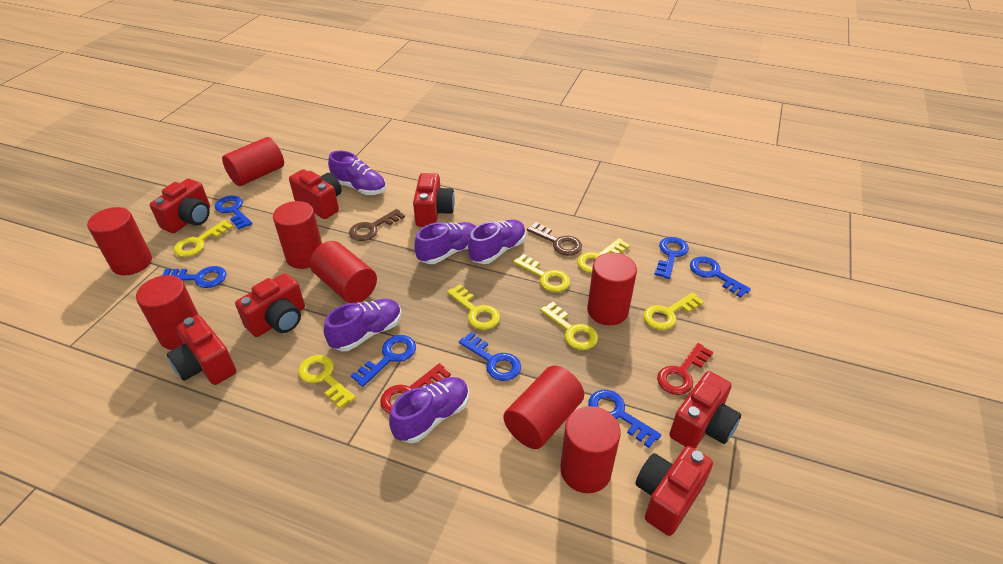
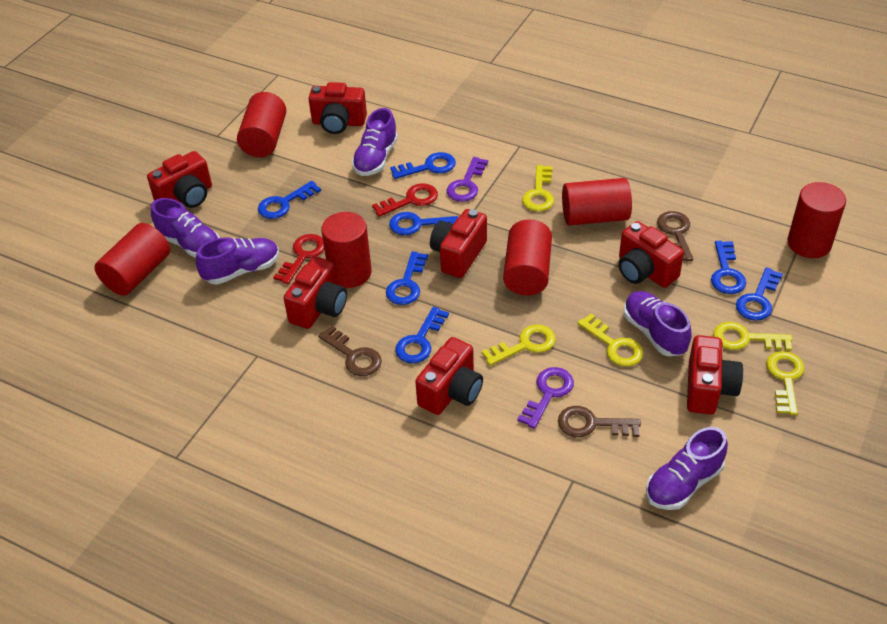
brown key: 2 -> 3
purple key: 0 -> 2
red cylinder: 8 -> 6
yellow key: 7 -> 5

